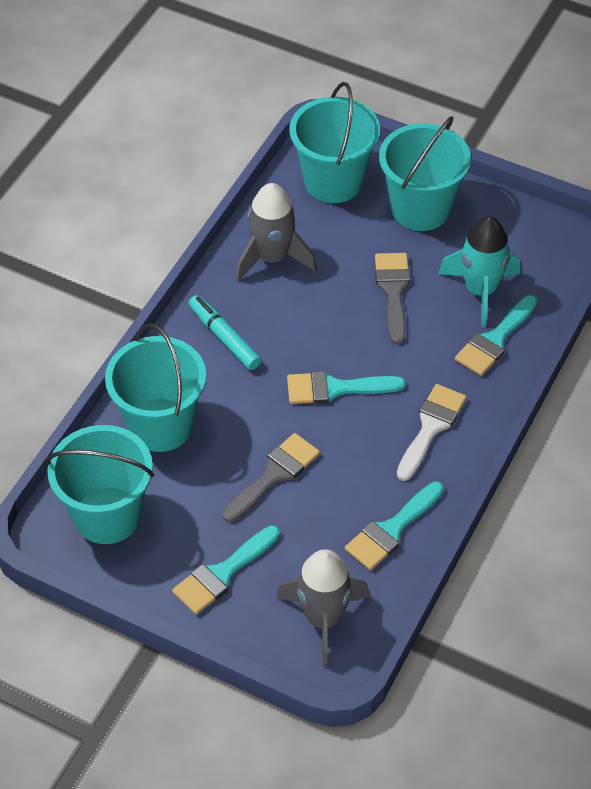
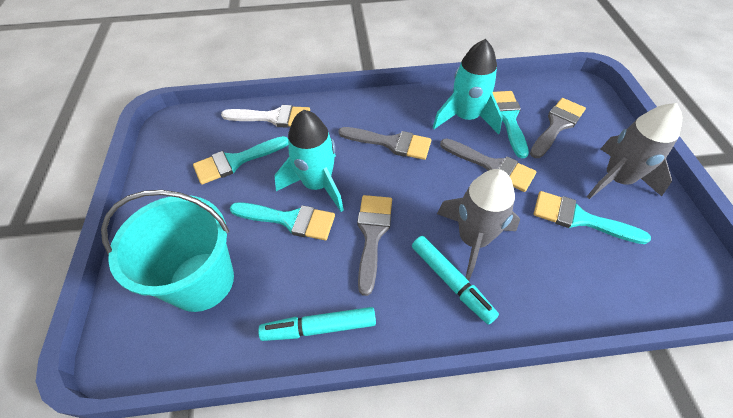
grey brush: 2 -> 4
turquoise bucket: 4 -> 1
turquoise marker: 1 -> 2
turquoise rocket: 1 -> 2

